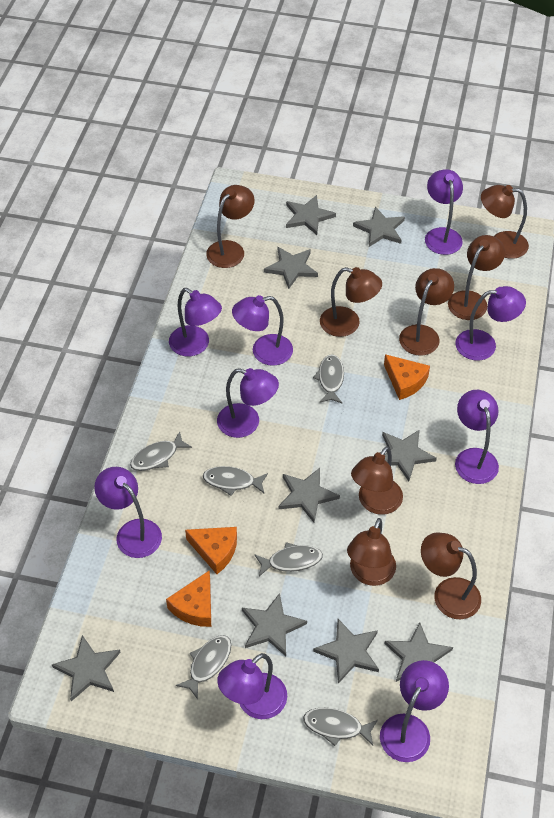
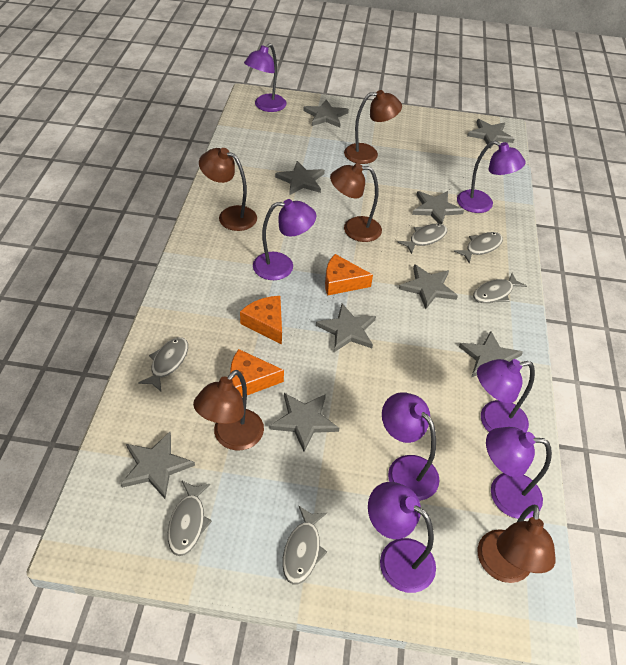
brown lamp: 8 -> 5
purple lamp: 9 -> 7

